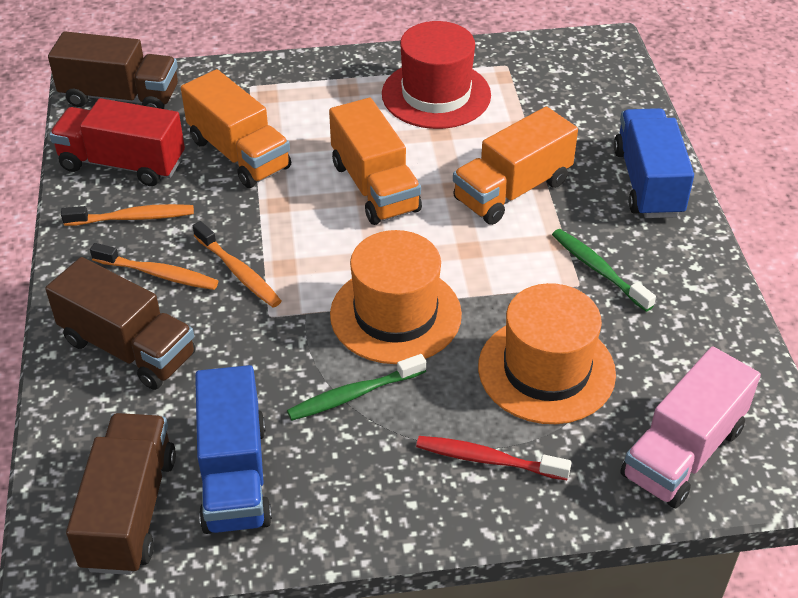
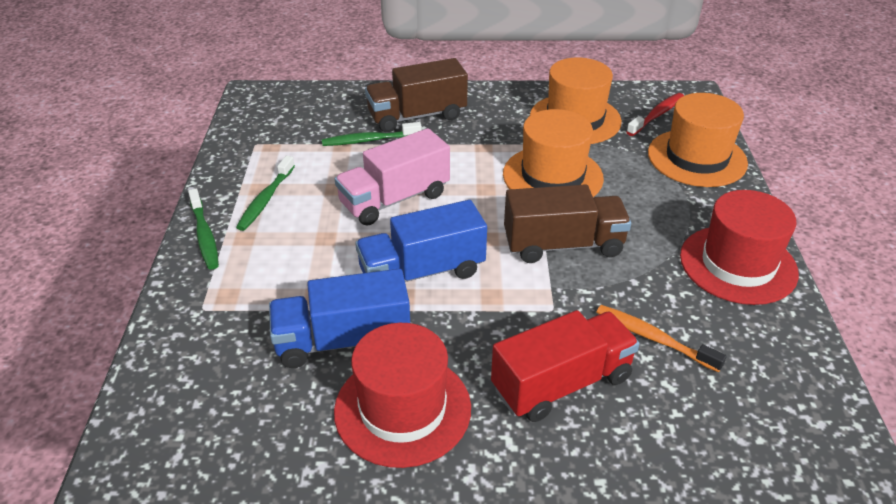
brown truck: 3 -> 2
green toothbrush: 2 -> 3
orange hat: 2 -> 3
orange toothbrush: 3 -> 1
orange truck: 3 -> 0
red hat: 1 -> 2

